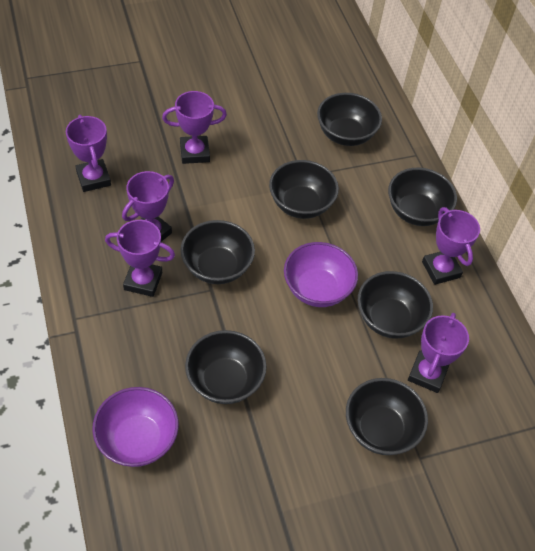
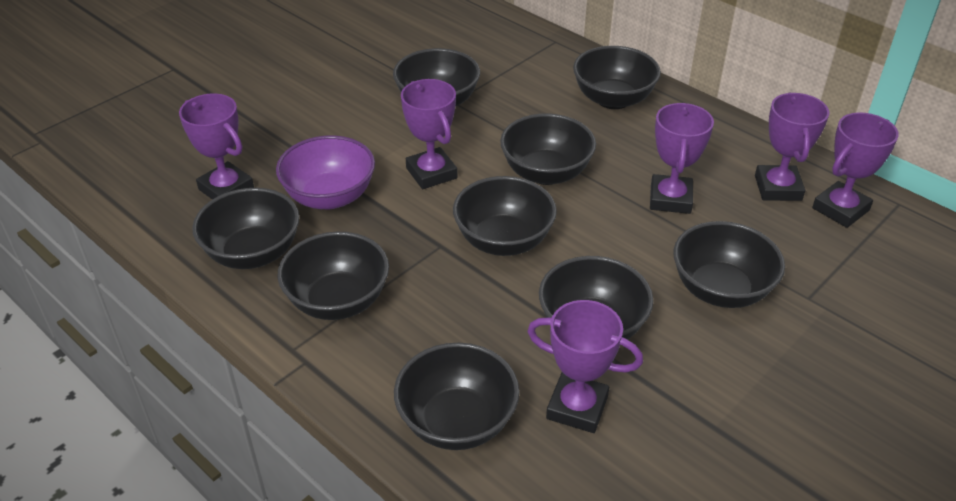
black bowl: 7 -> 9
purple bowl: 2 -> 1

